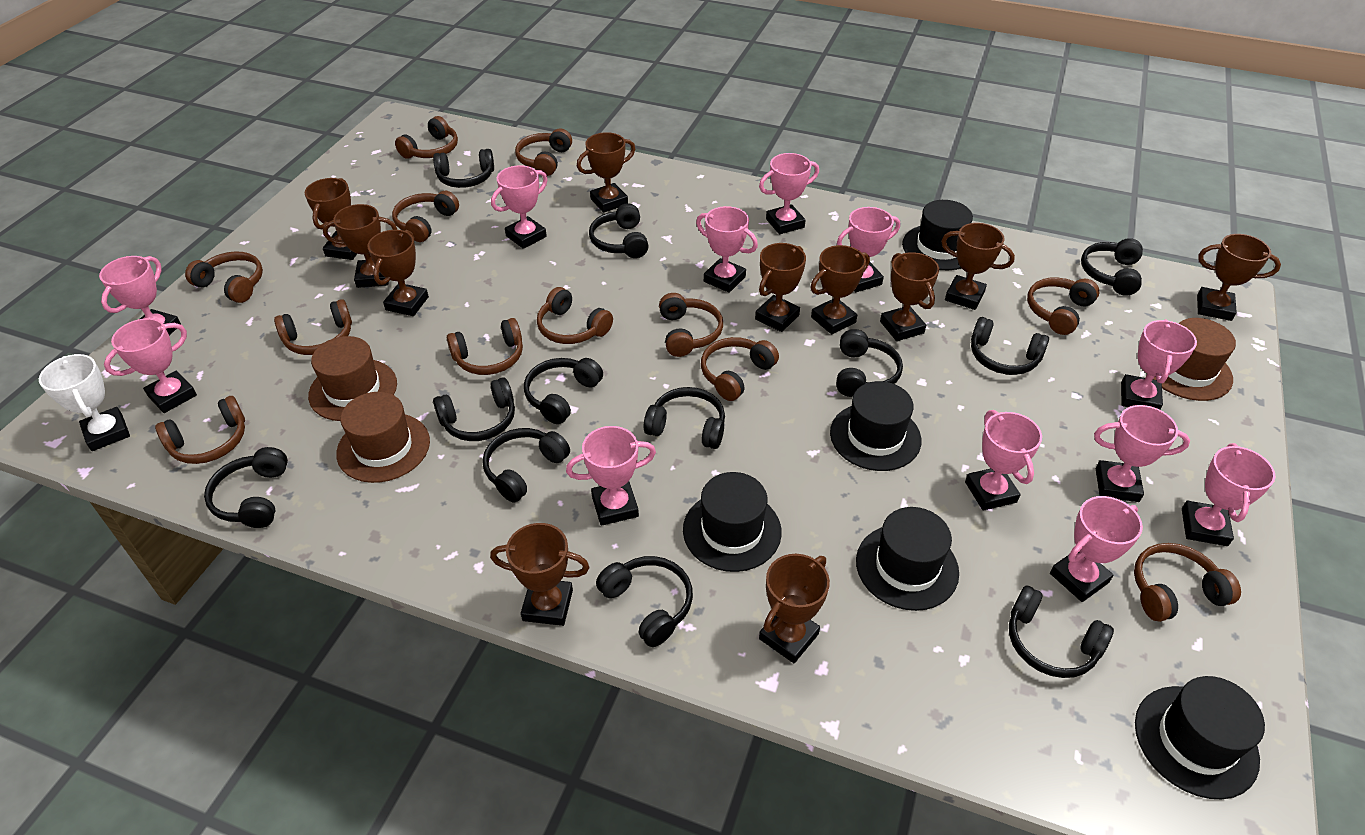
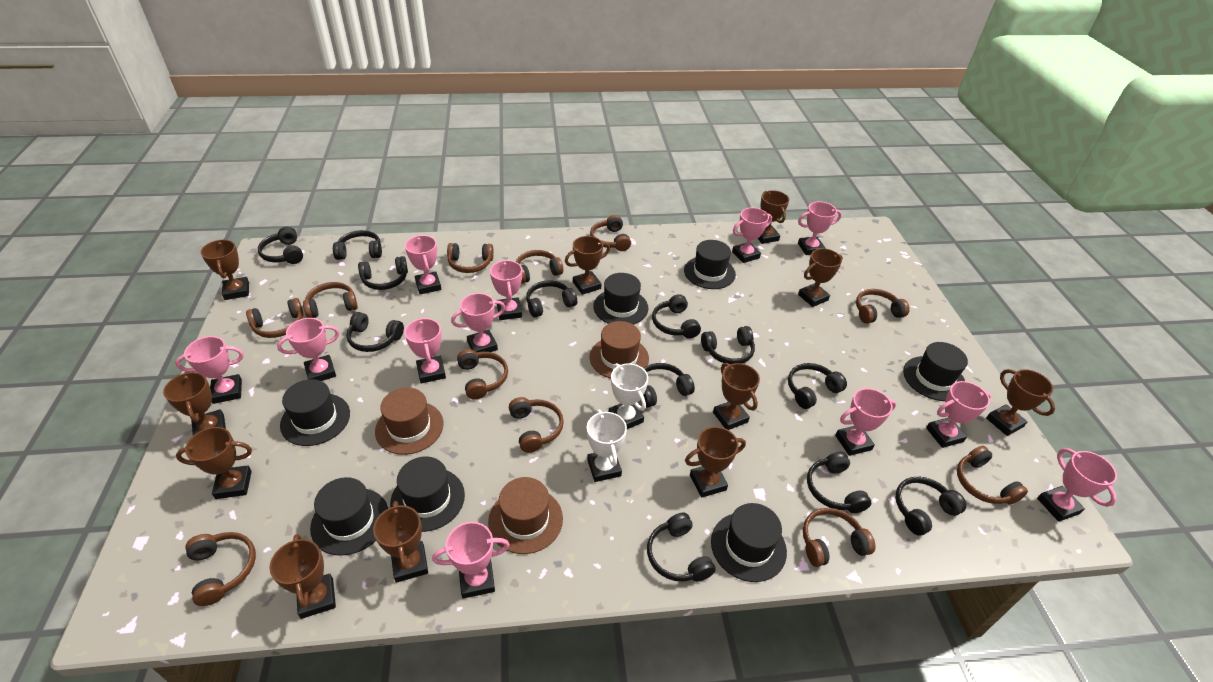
black hat: 5 -> 7
brown headphones: 12 -> 11
white trophy: 1 -> 2

